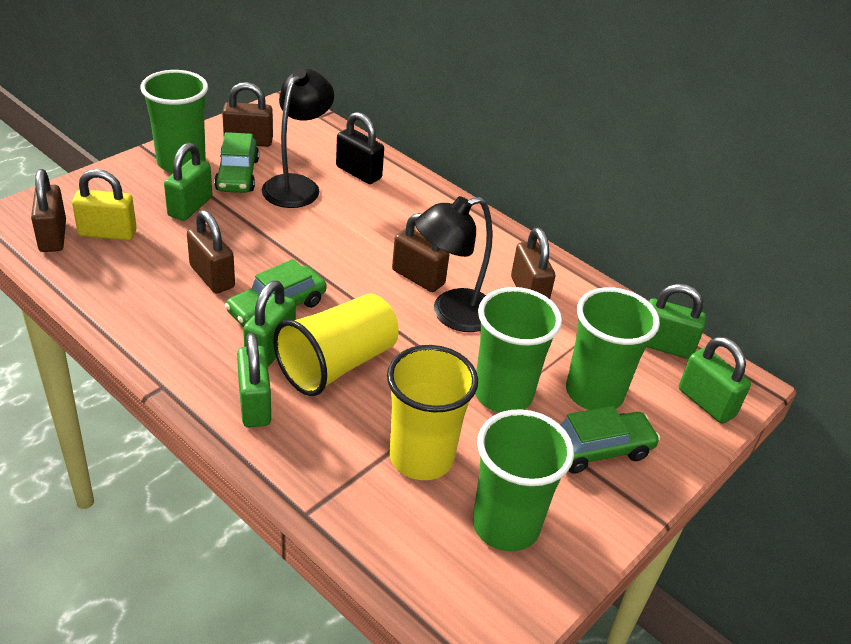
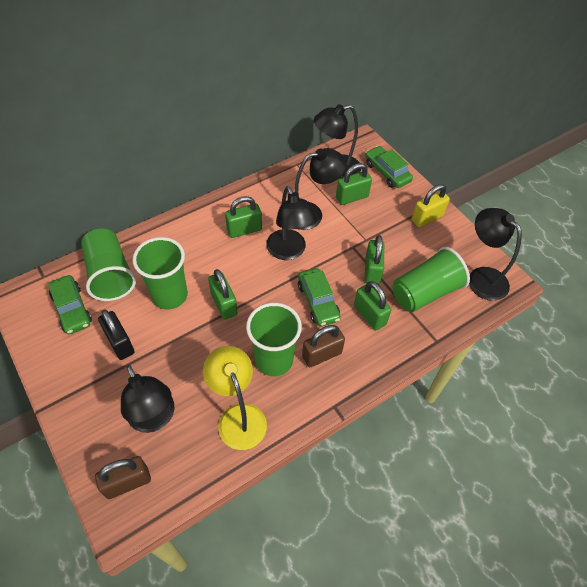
black lamp: 2 -> 5
brown padlock: 5 -> 2
yellow cup: 2 -> 0
yellow lamp: 0 -> 1

